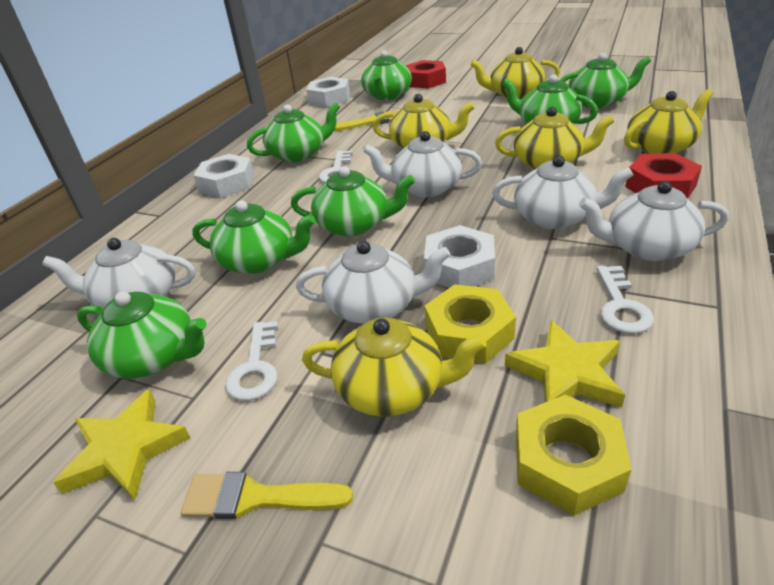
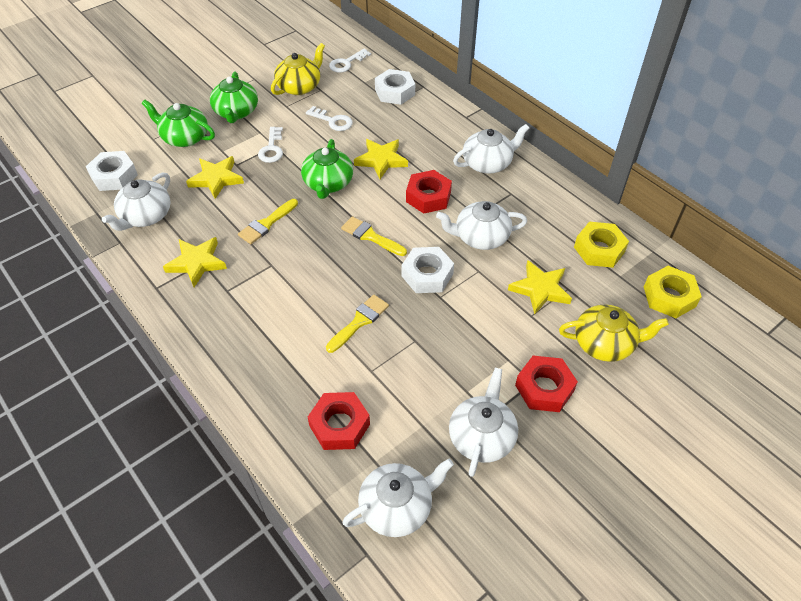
green teapot: 7 -> 3
red nut: 2 -> 3
yellow brush: 2 -> 3
yellow star: 2 -> 4
yellow teapot: 5 -> 2

